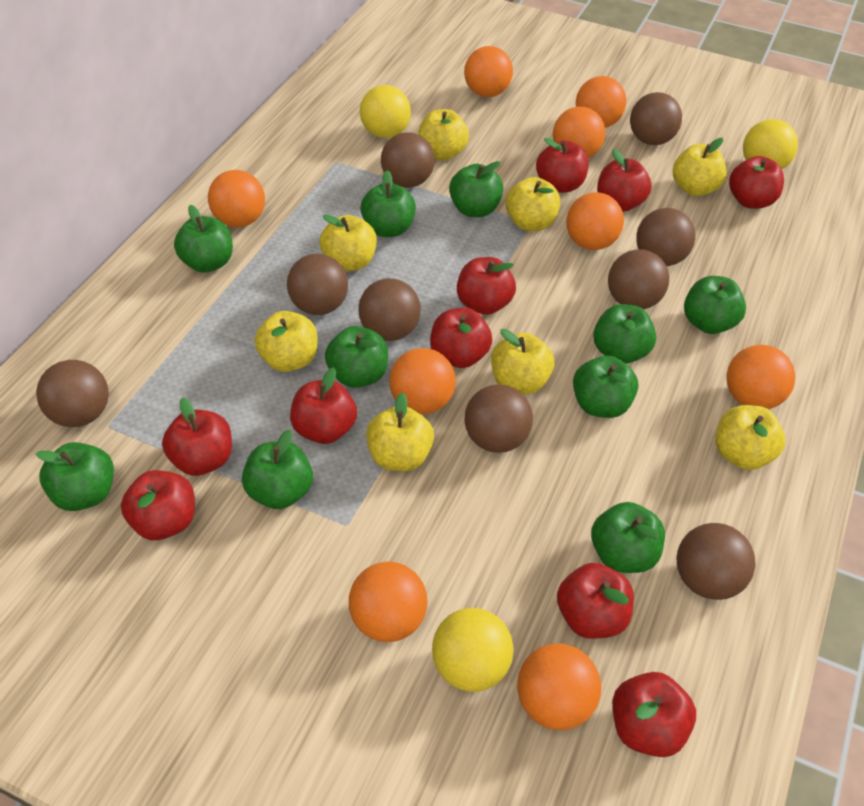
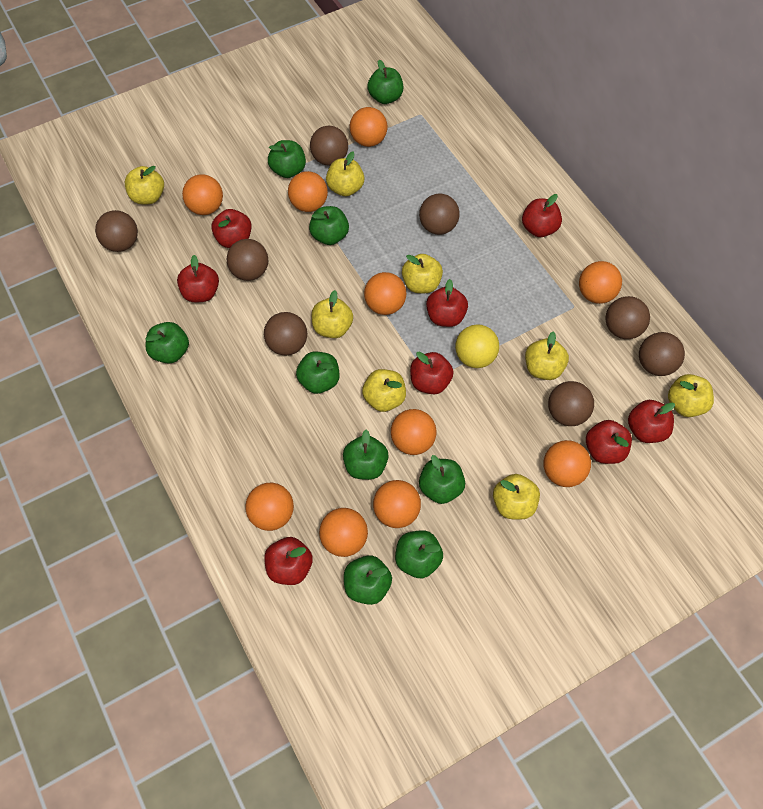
brown ball: 9 -> 8
green apple: 10 -> 9
orange ball: 9 -> 10
red apple: 10 -> 8
yellow ball: 3 -> 1

